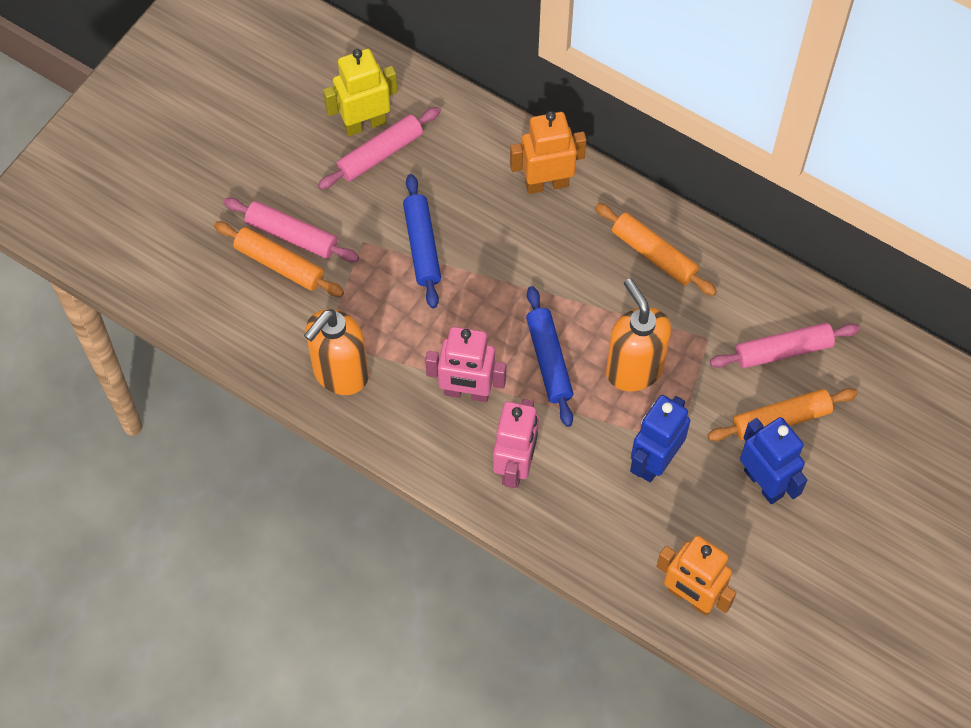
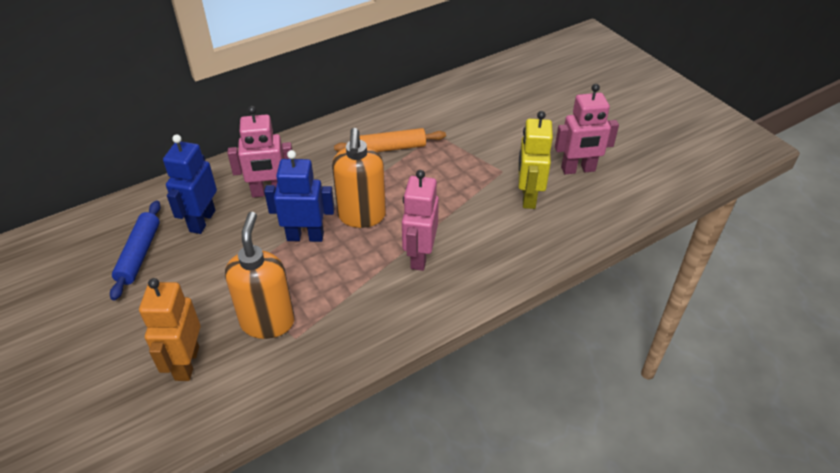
blue rolling pin: 2 -> 1
orange robot: 2 -> 1
orange rolling pin: 3 -> 1
pink robot: 2 -> 3
pink rolling pin: 3 -> 0

